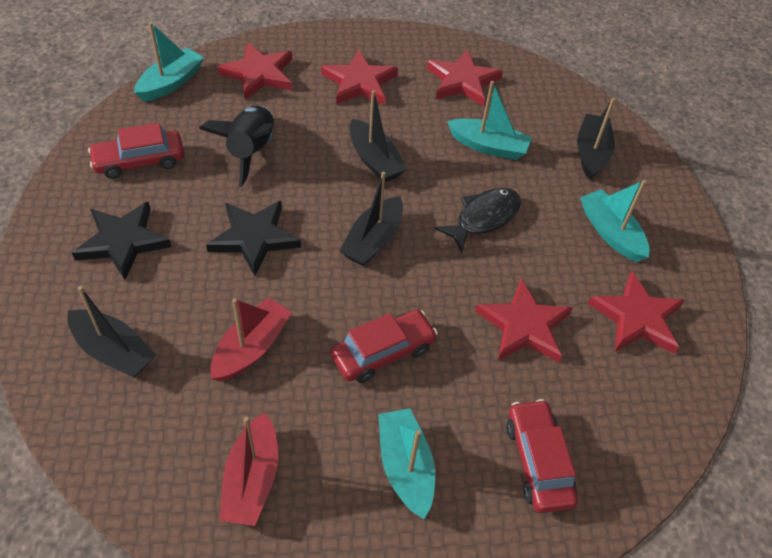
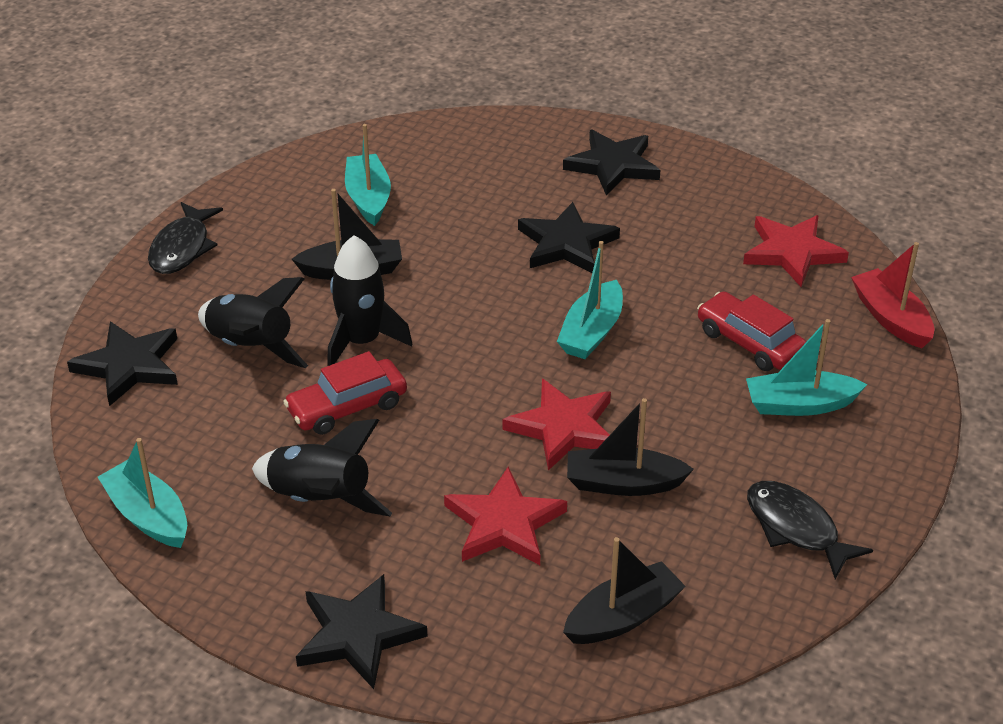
black boat: 4 -> 3
black fish: 1 -> 2
black rocket: 1 -> 3
black star: 2 -> 4
red boat: 2 -> 1
red car: 3 -> 2
red star: 5 -> 3

